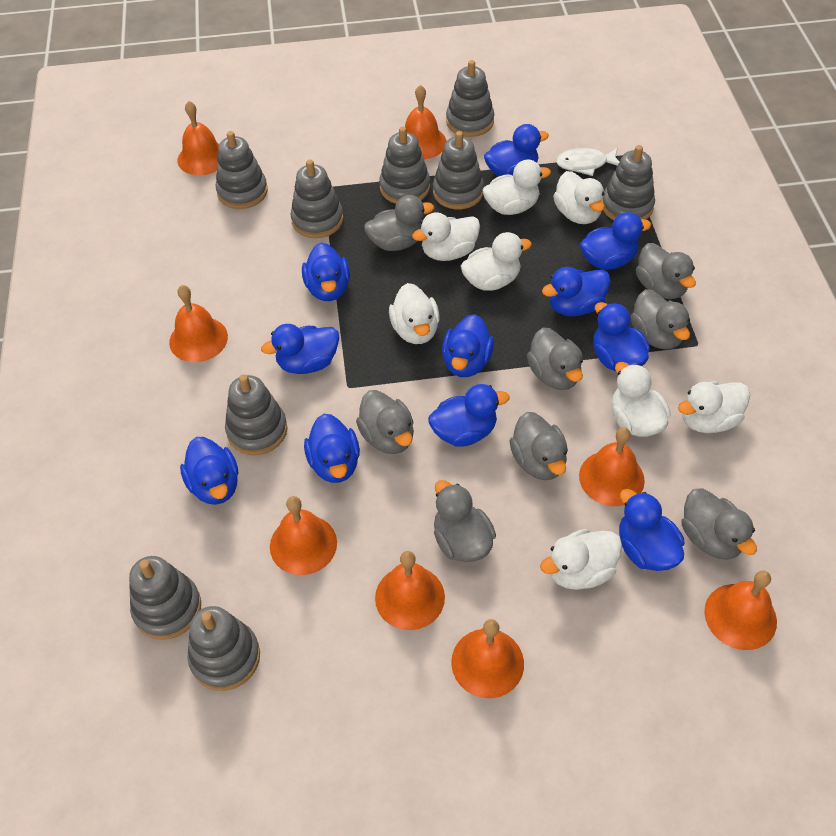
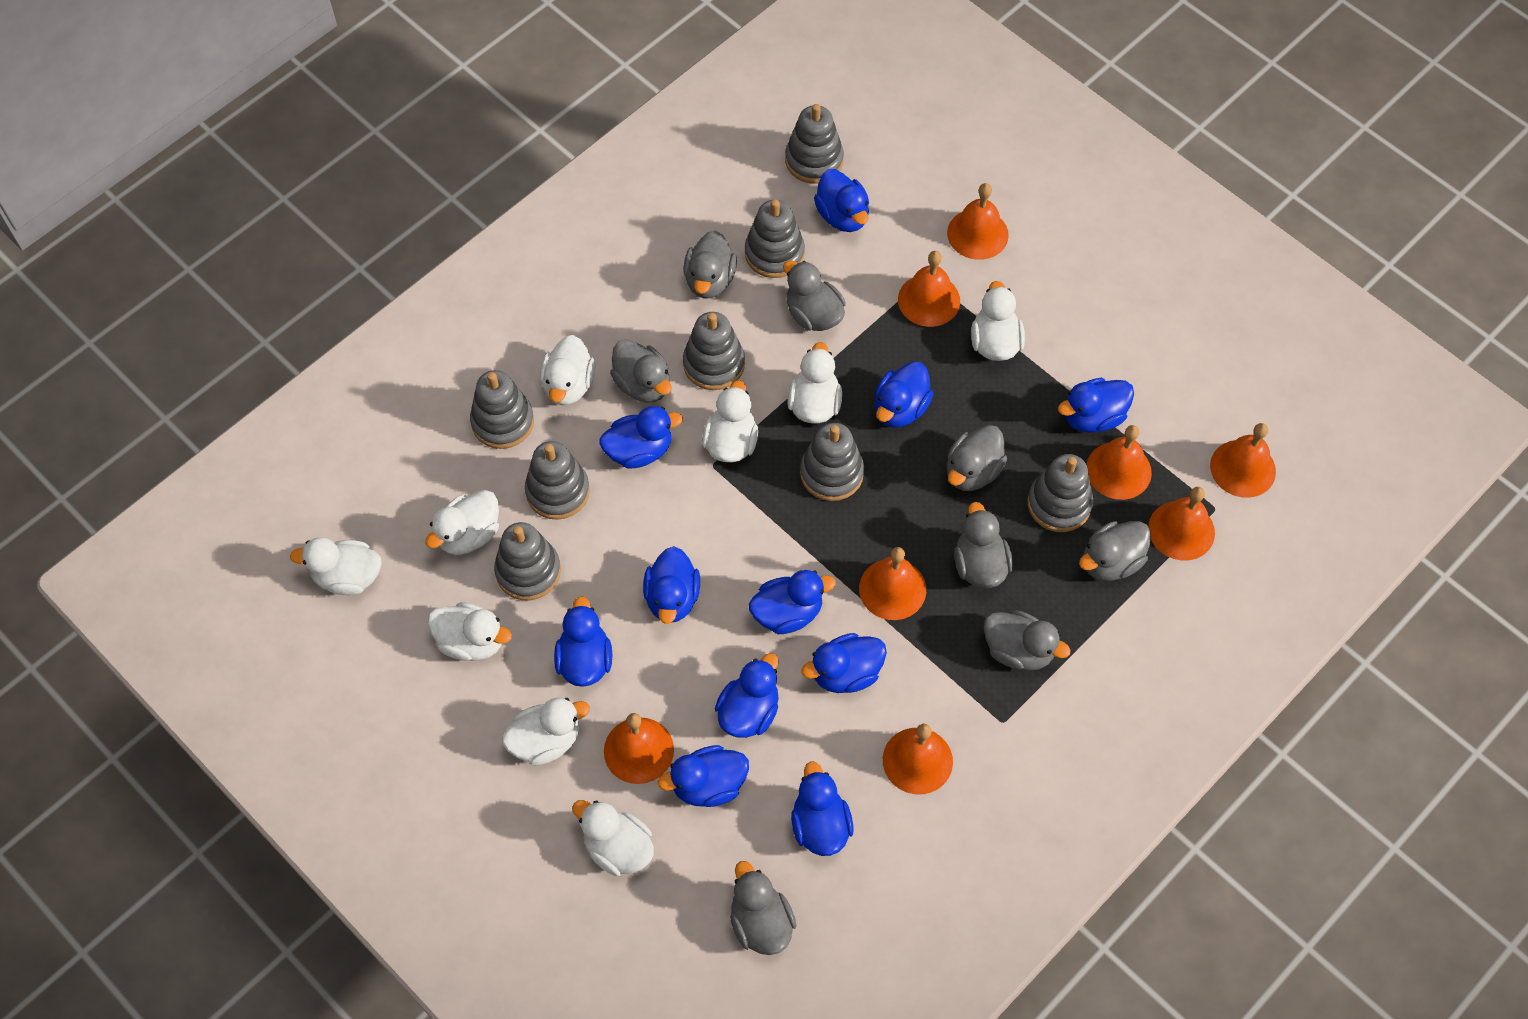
grey stacking toy: 9 -> 8
white duck: 8 -> 9
white fish: 1 -> 0

